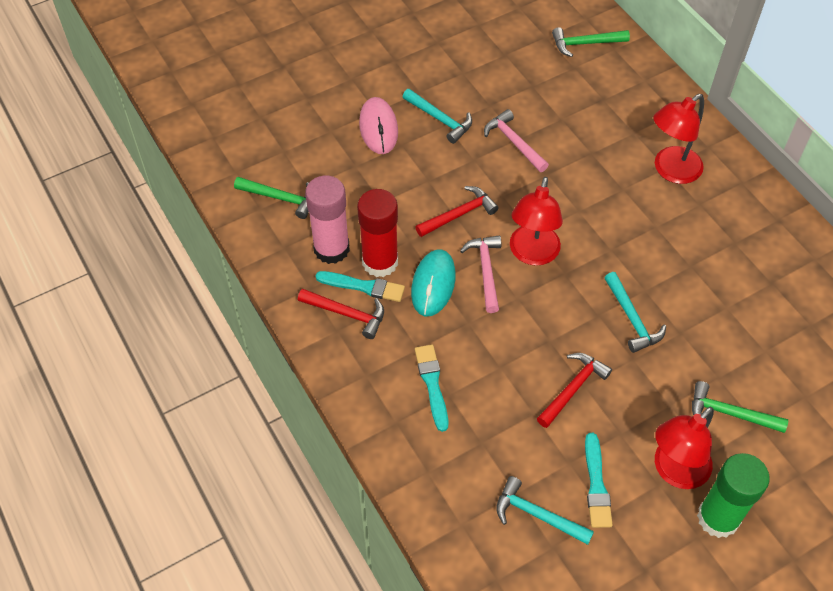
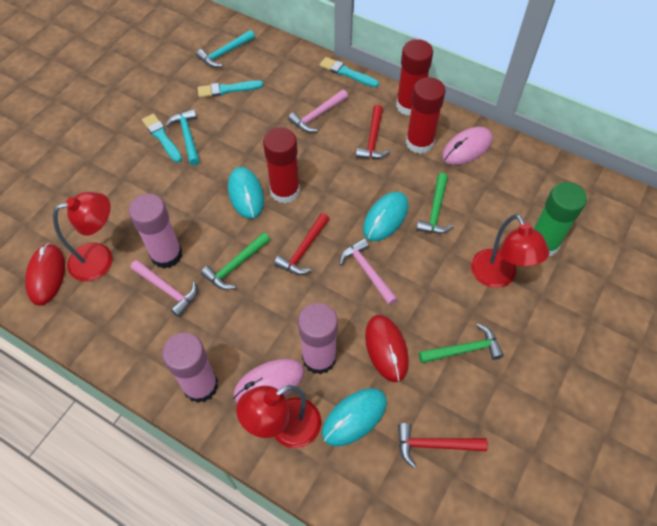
pink glue stick: 1 -> 3
pink hammer: 2 -> 3
pink mouse: 1 -> 2
red glue stick: 1 -> 3
red mouse: 0 -> 2
turquoise hammer: 3 -> 2
turquoise mouse: 1 -> 3

